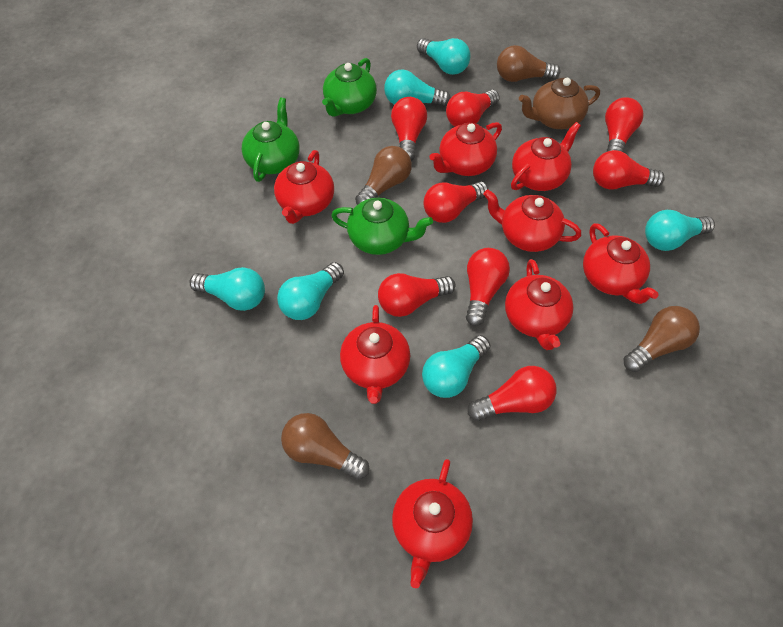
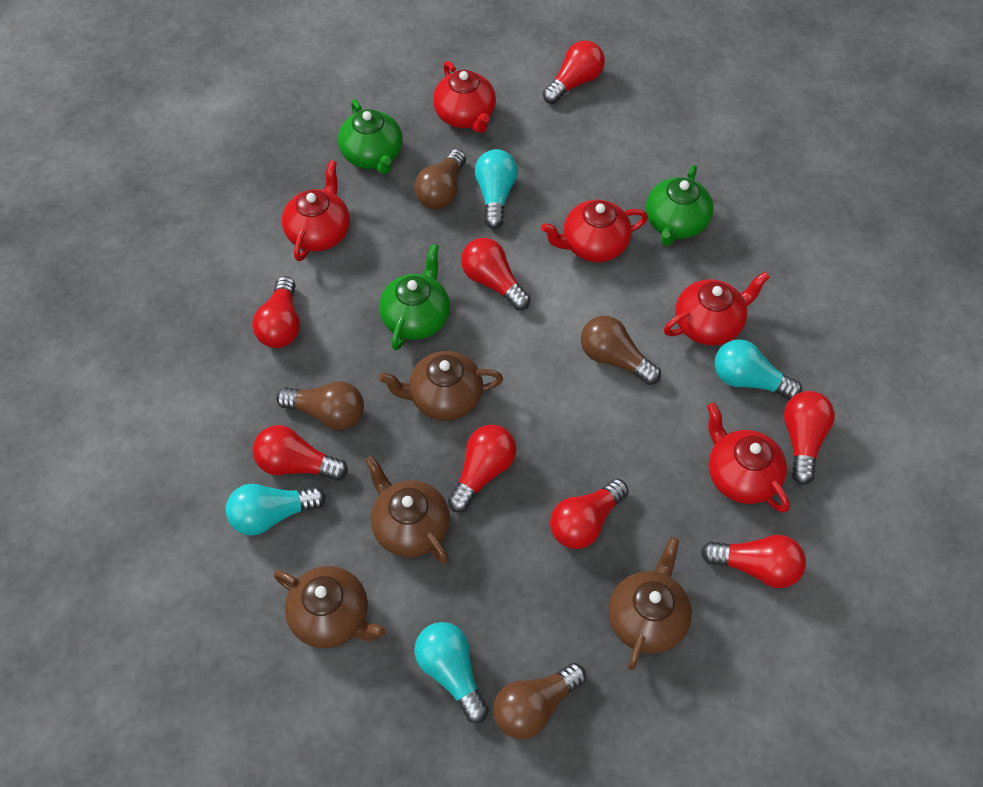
brown teapot: 1 -> 4
red teapot: 8 -> 5
turquoise light bulb: 6 -> 4

